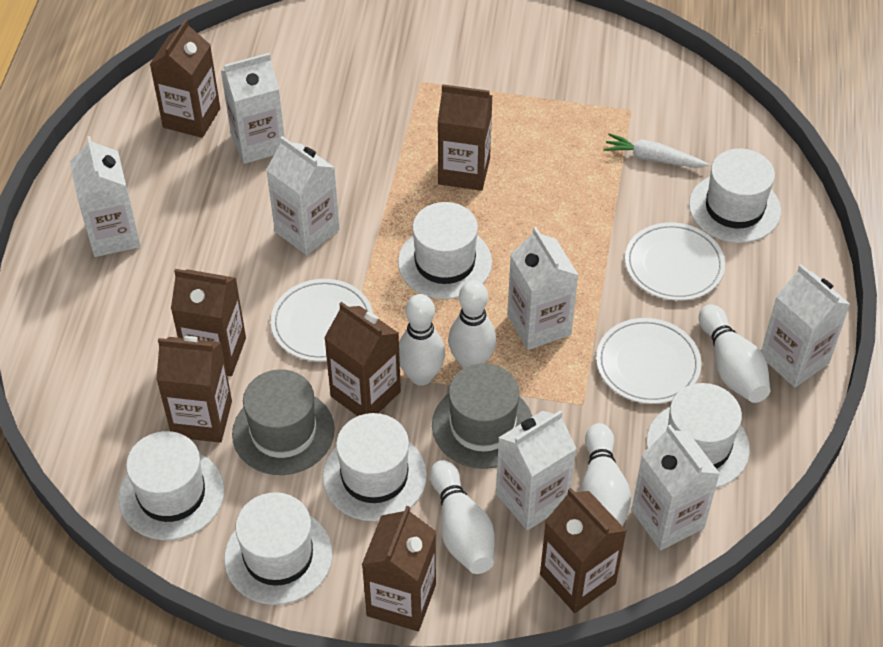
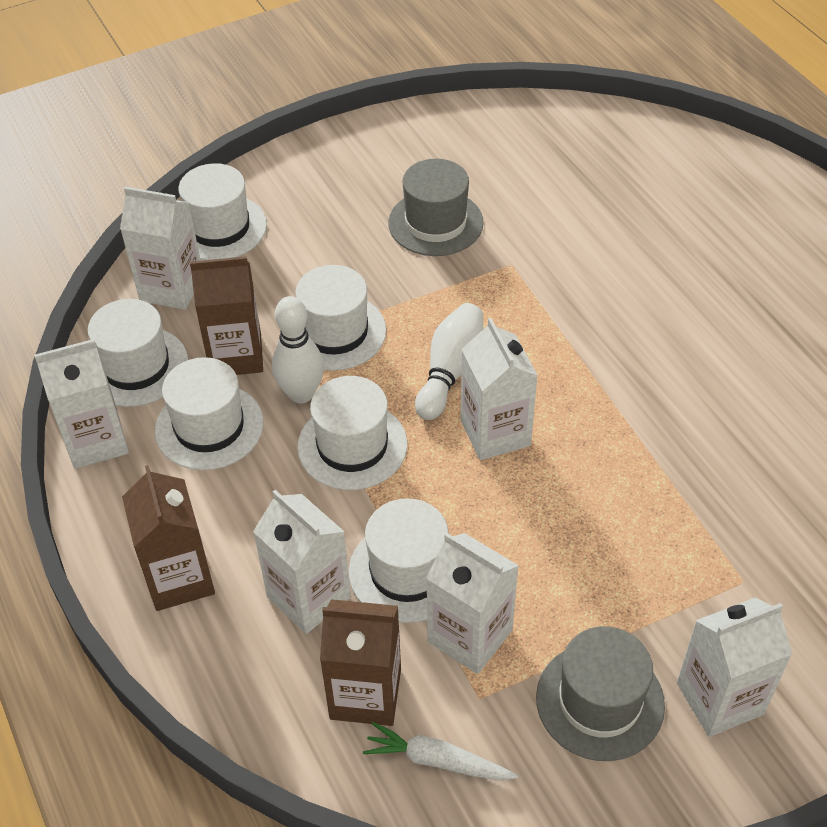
brown carton: 7 -> 3
white bowling pin: 5 -> 2
white carton: 7 -> 6
white plate: 3 -> 0

